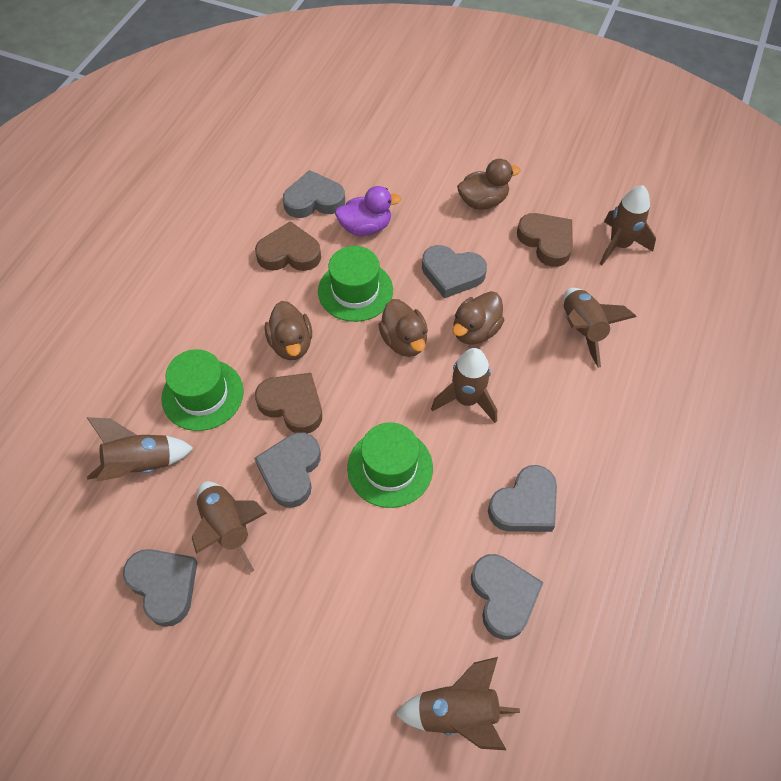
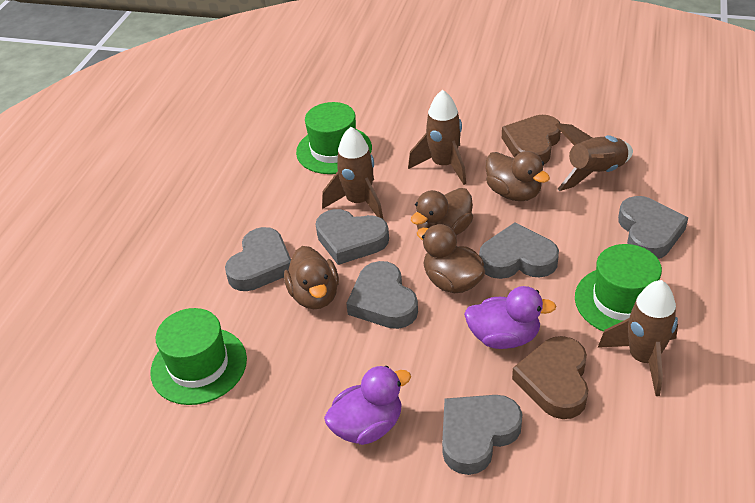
brown heart: 3 -> 2
brown rocket: 6 -> 4
purple duck: 1 -> 2

